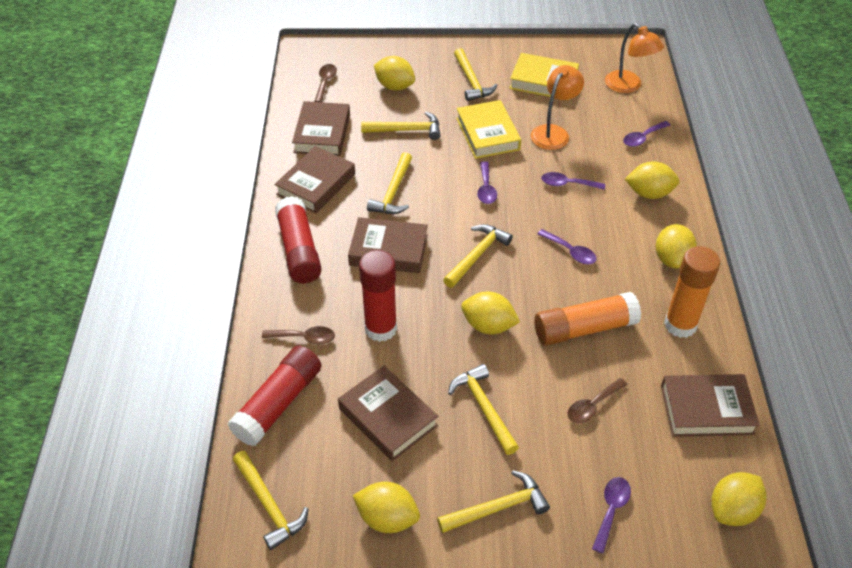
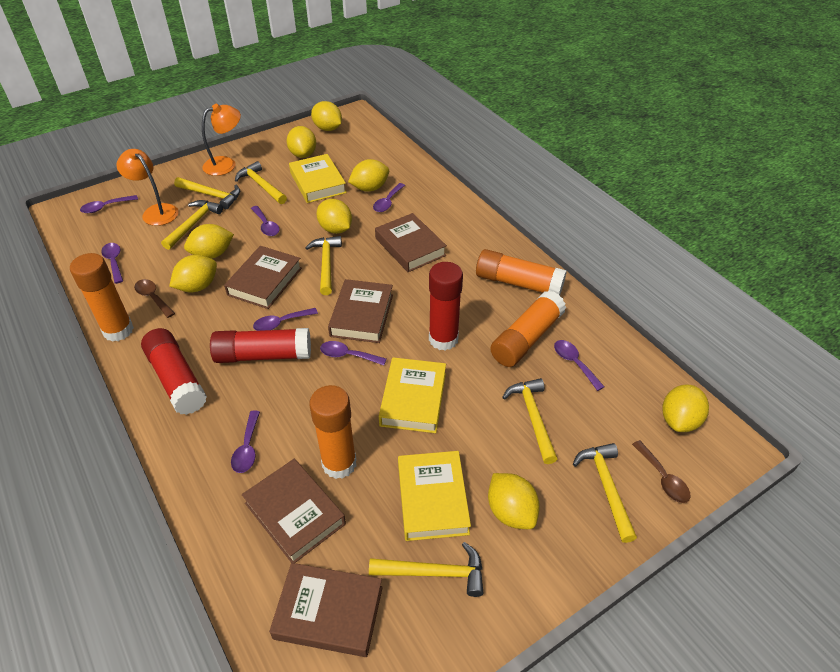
brown spoon: 3 -> 2
orange glue stick: 2 -> 4
purple spoon: 5 -> 8
yellow book: 2 -> 3
yellow lemon: 6 -> 8

